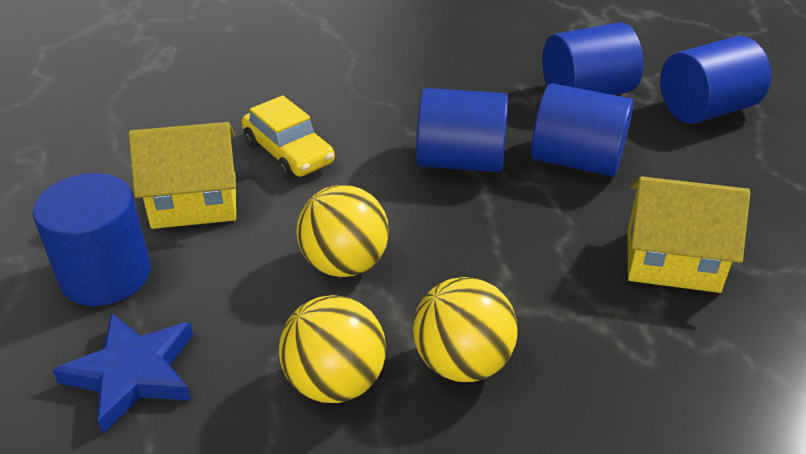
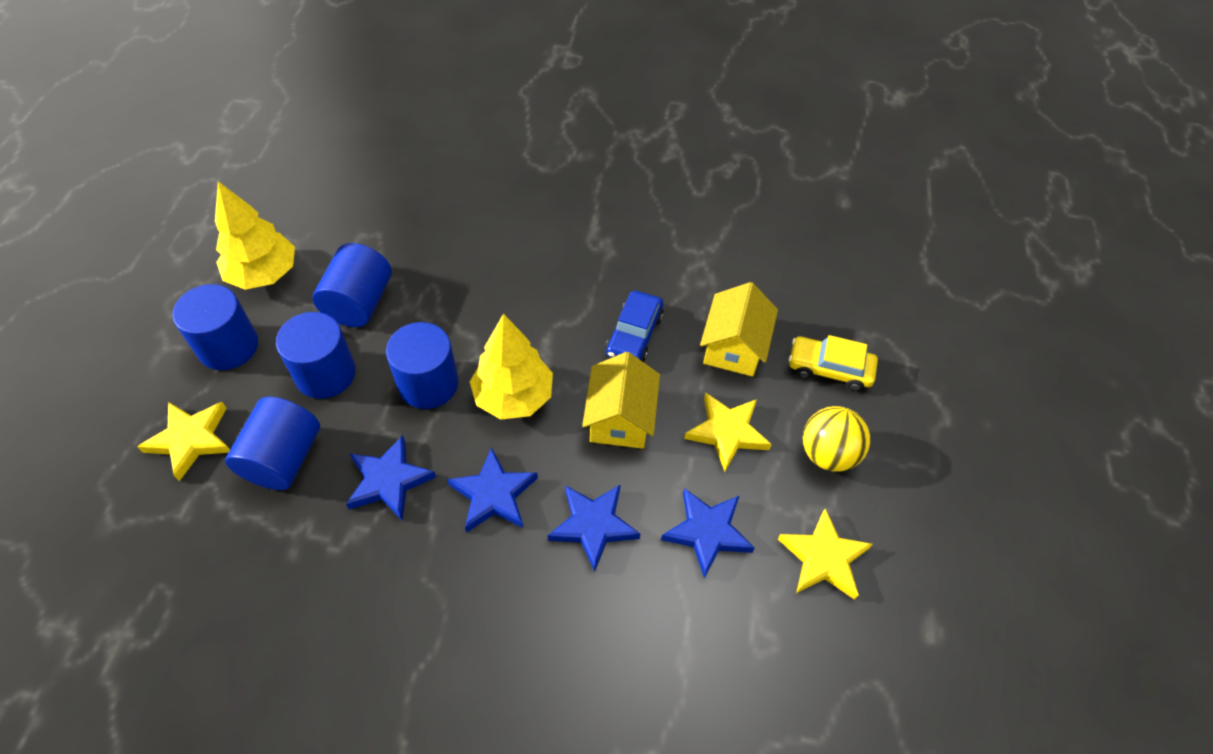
blue car: 0 -> 1
blue star: 1 -> 4
yellow ball: 3 -> 1
yellow star: 0 -> 3
yellow tree: 0 -> 2

